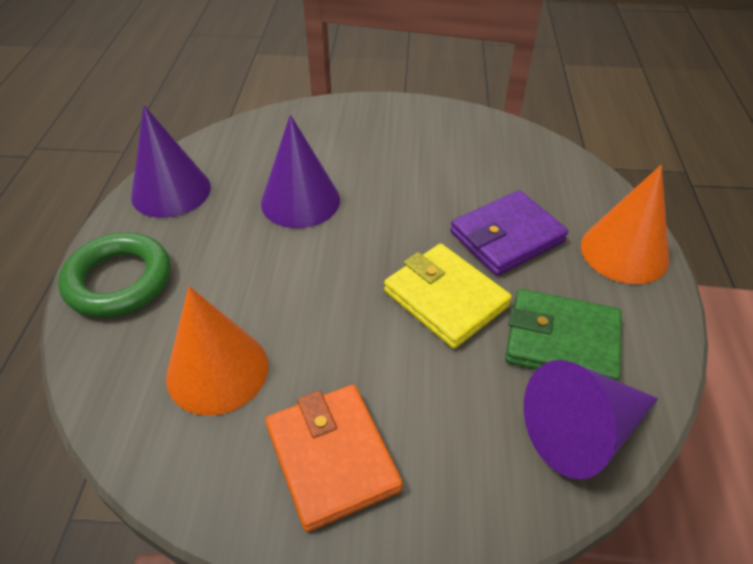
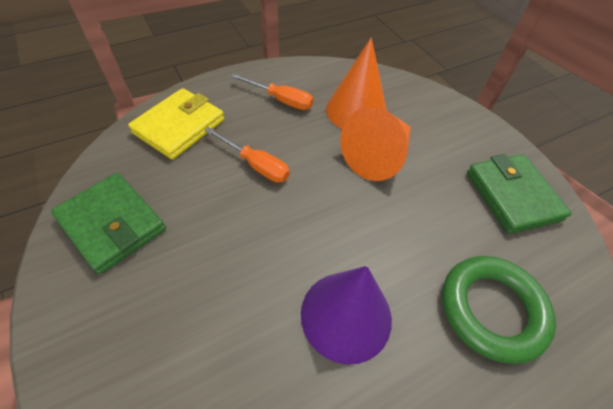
green wallet: 1 -> 2
orange screwdriver: 0 -> 2
orange wallet: 1 -> 0
purple cone: 3 -> 1
purple wallet: 1 -> 0

